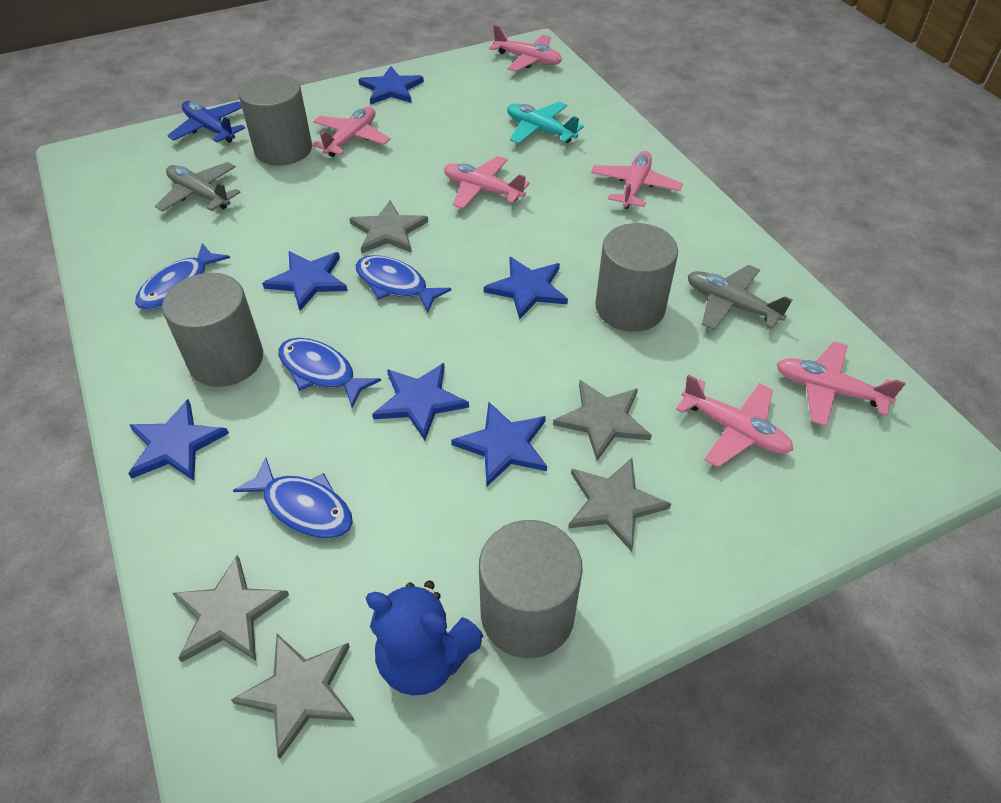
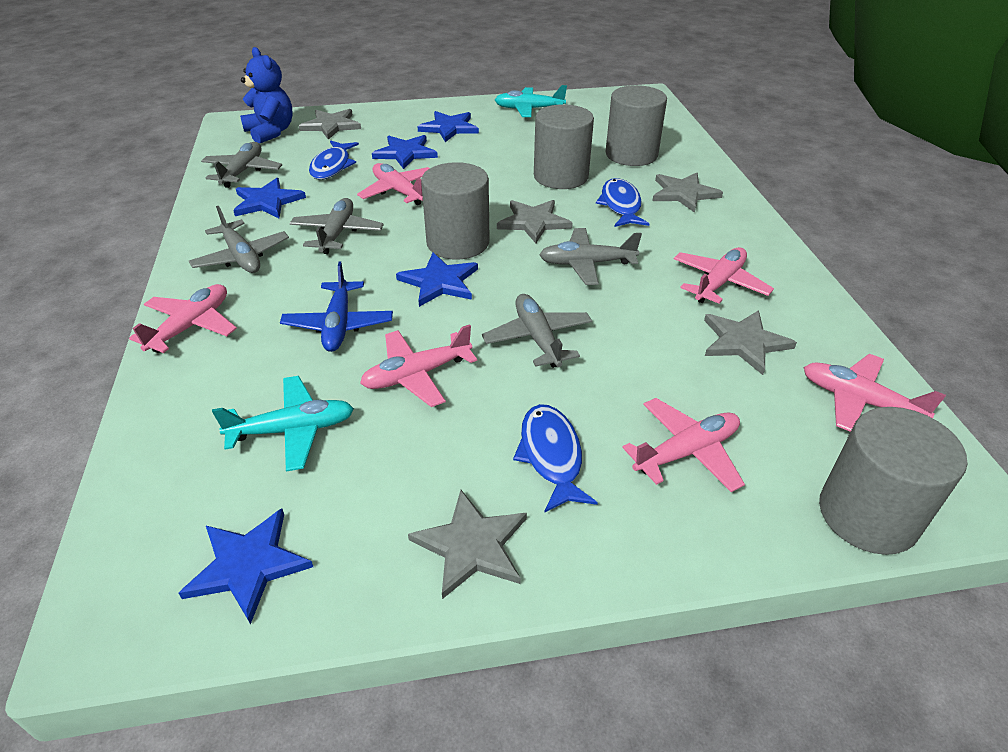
blue fish: 4 -> 3
blue star: 6 -> 5
grey plane: 2 -> 5
turquoise plane: 1 -> 2

